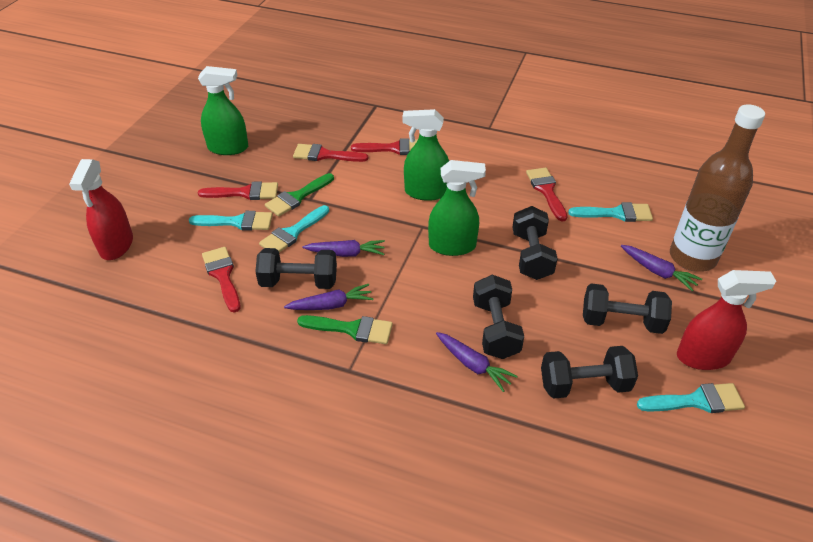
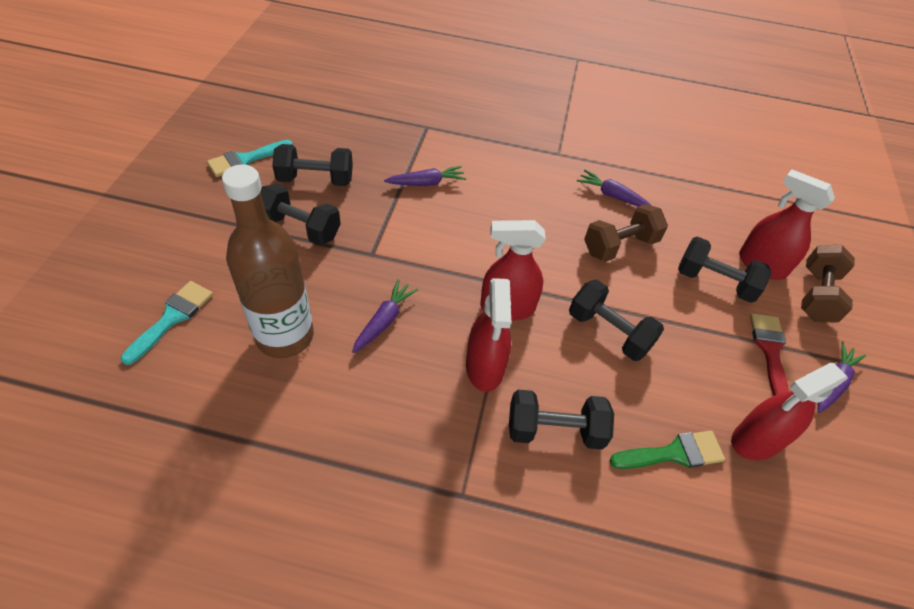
brown dumbbell: 0 -> 2
green brush: 2 -> 1
green spray bottle: 3 -> 0
red brush: 5 -> 1
red spray bottle: 2 -> 4
turquoise brush: 4 -> 2

